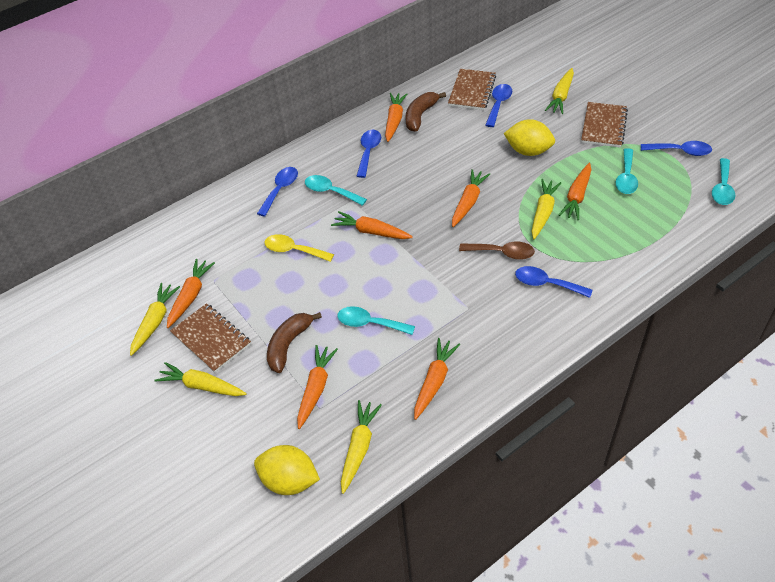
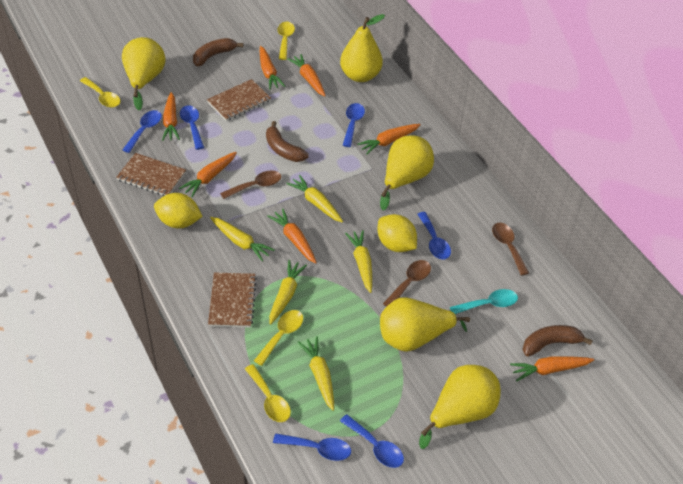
blue spoon: 5 -> 6
brown banana: 2 -> 3
brown spoon: 1 -> 3
turquoise spoon: 4 -> 1
yellow pear: 0 -> 5
yellow spoon: 1 -> 4

